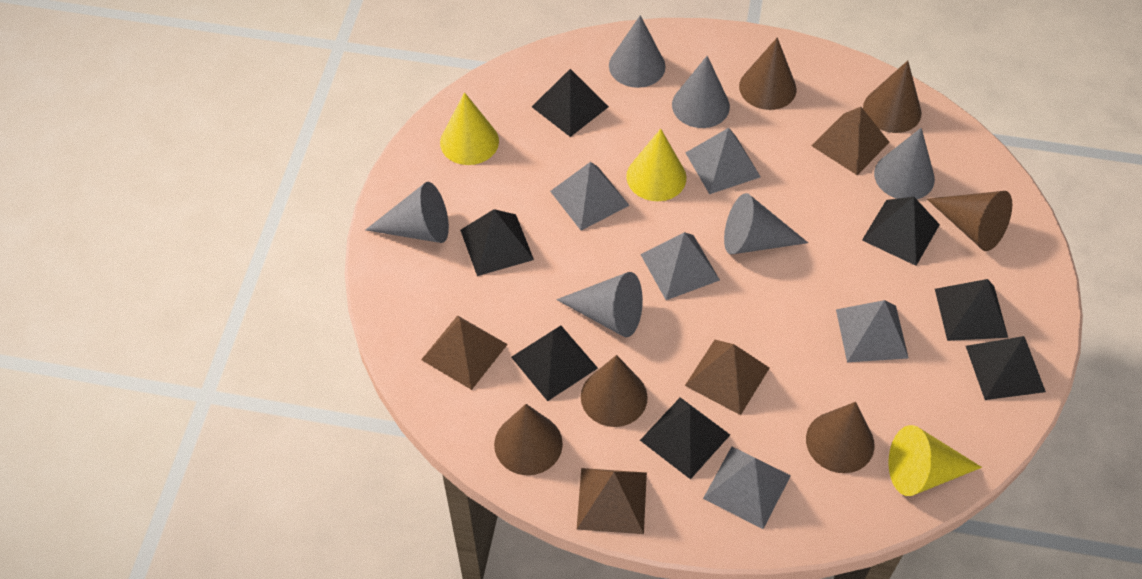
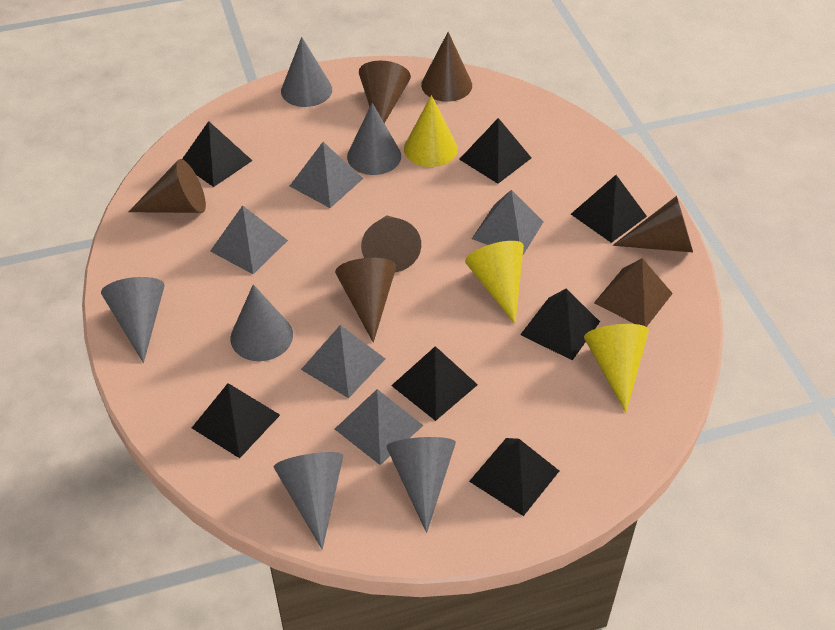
brown pyramid: 4 -> 1

